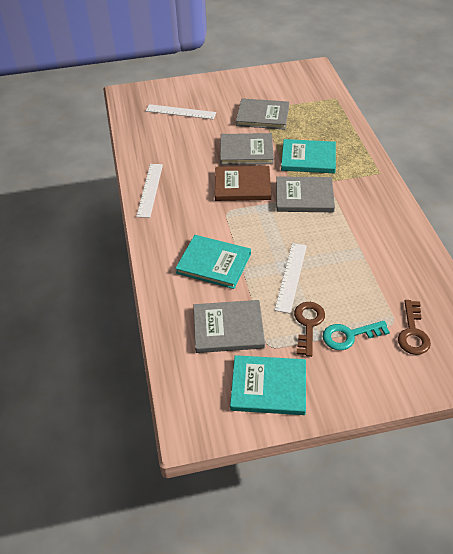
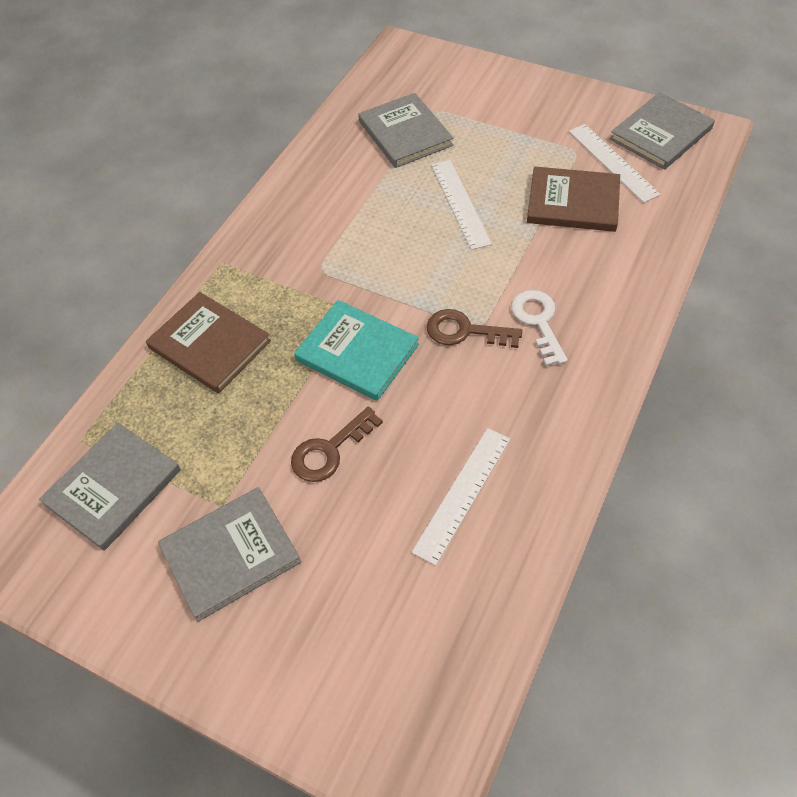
brown book: 1 -> 2
turquoise book: 3 -> 1
turquoise key: 1 -> 0
white key: 0 -> 1

